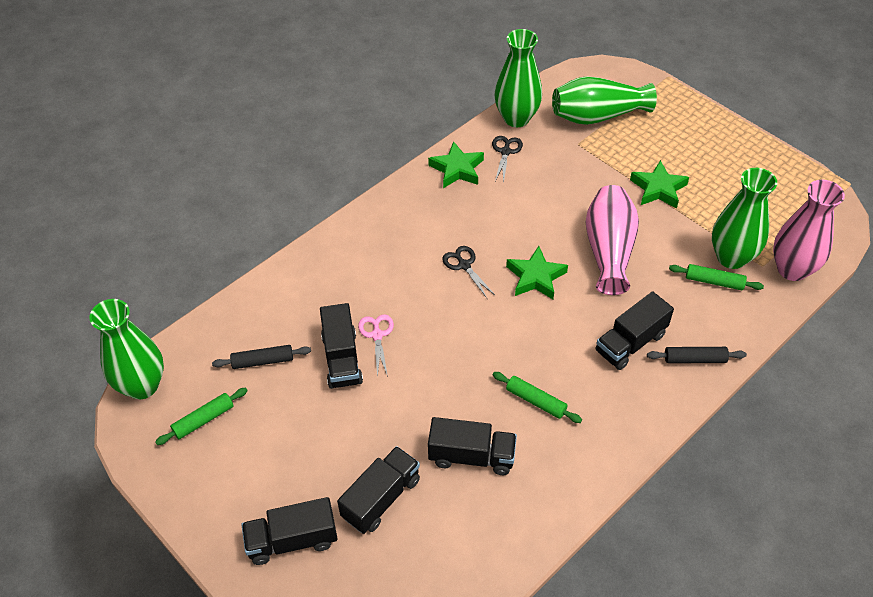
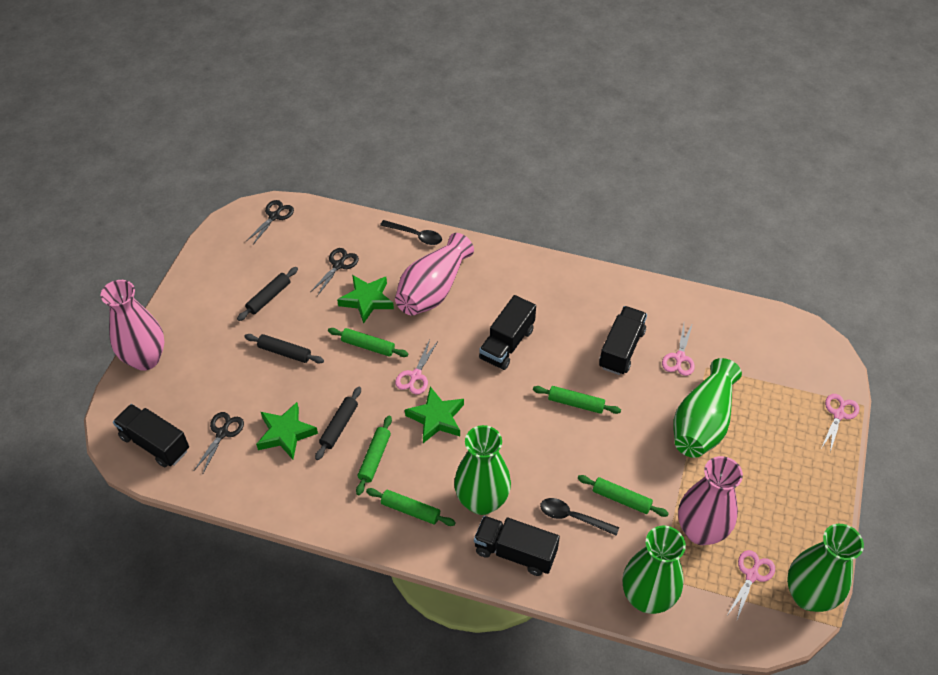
black rolling pin: 2 -> 3
black scissors: 2 -> 3
black spoon: 0 -> 2
black truck: 5 -> 4
green rolling pin: 3 -> 5
pink scissors: 1 -> 4
pink vase: 2 -> 3

